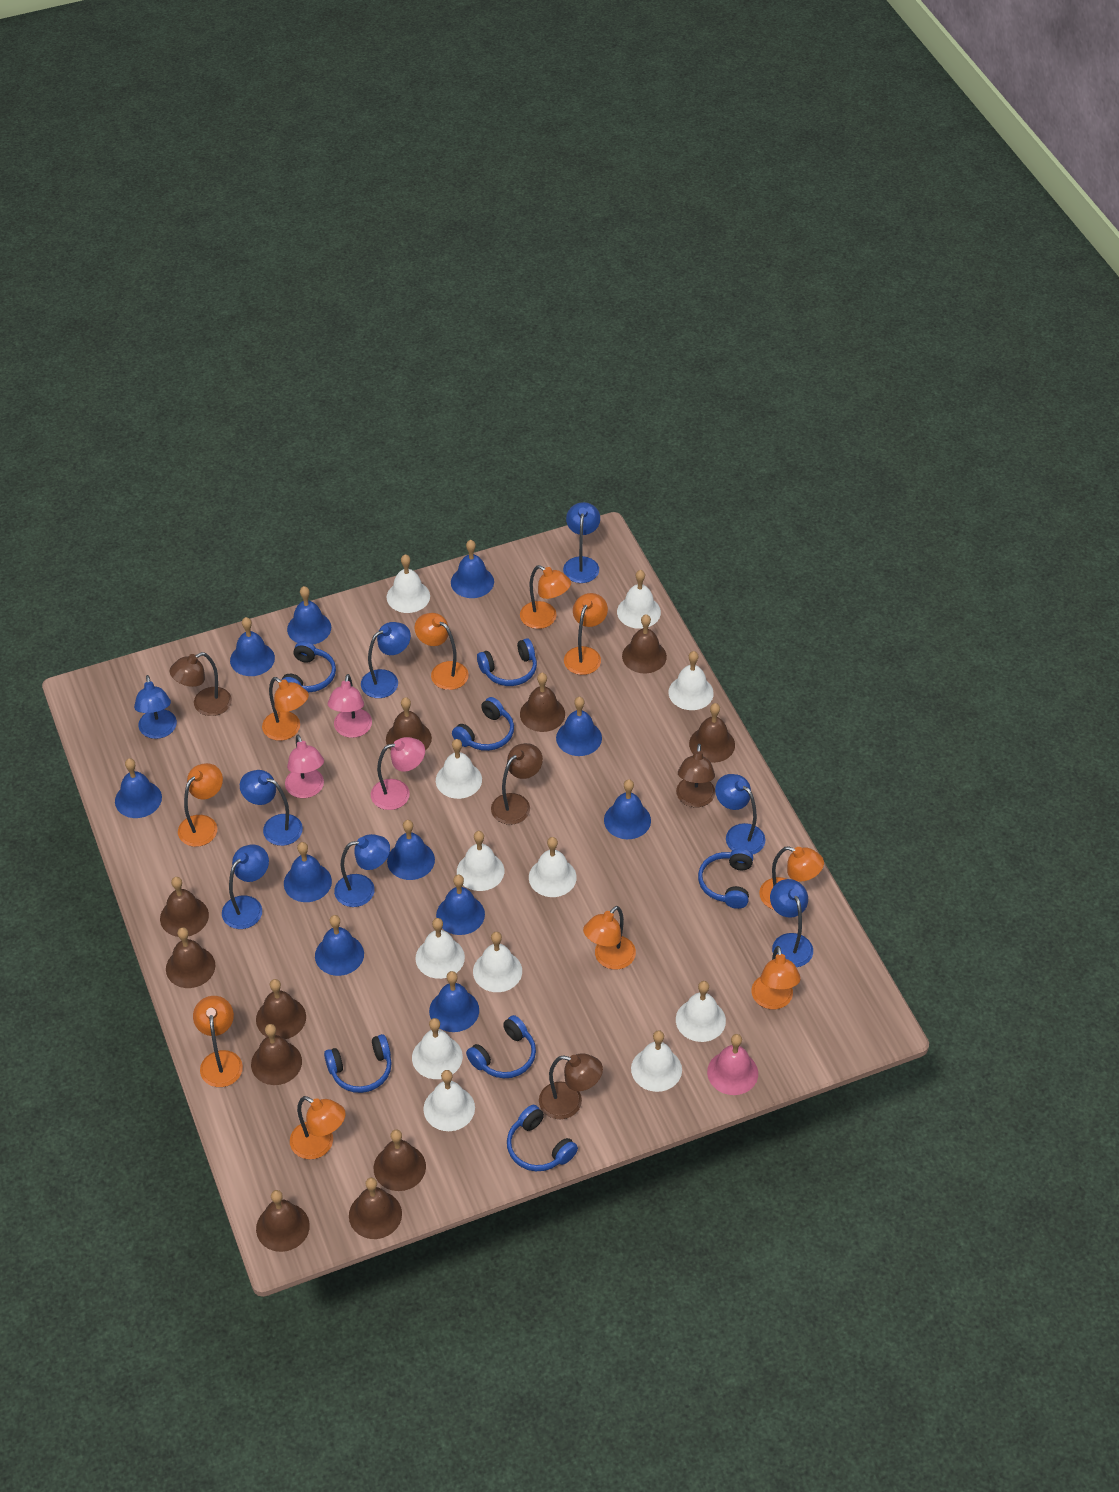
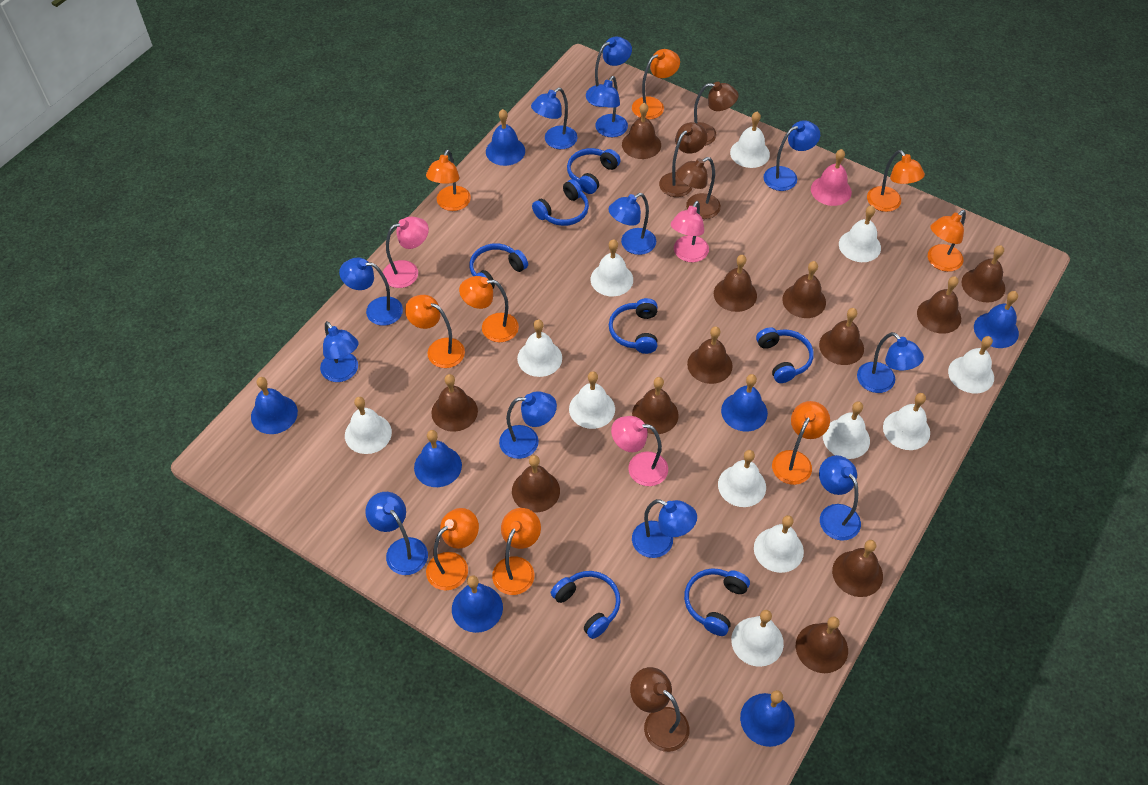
blue bell: 11 -> 7
blue lamp: 8 -> 12
brown bell: 11 -> 12
orange lamp: 10 -> 9

